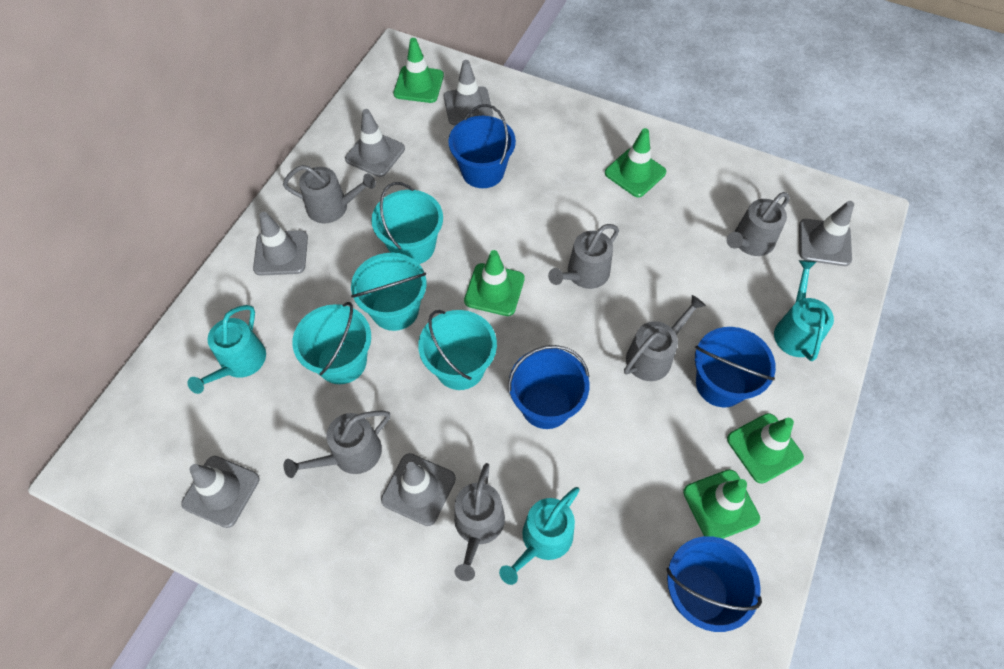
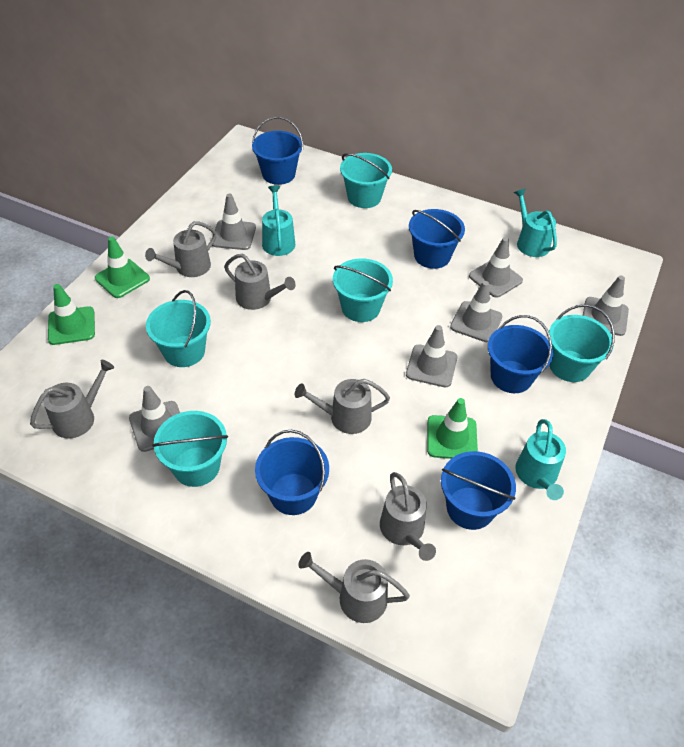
blue bucket: 4 -> 5
green traffic cone: 5 -> 3
turquoise bucket: 4 -> 5

